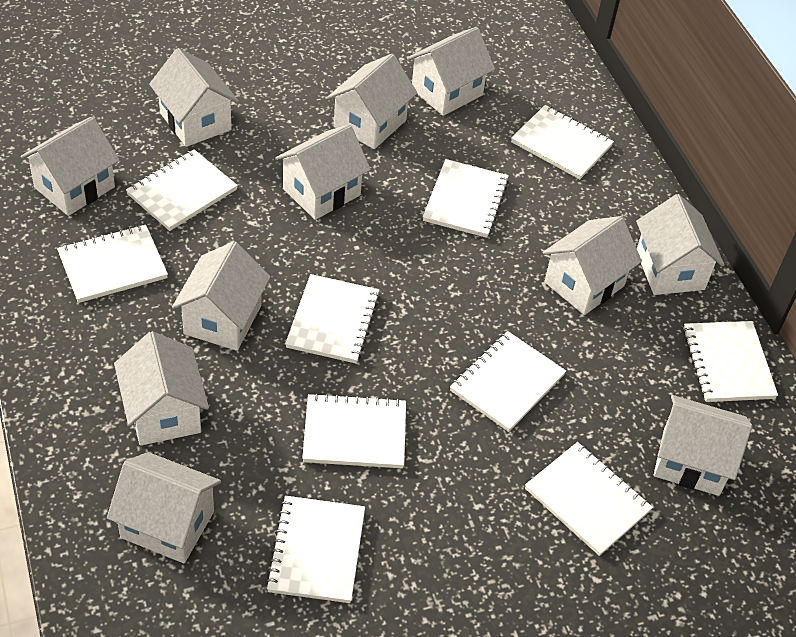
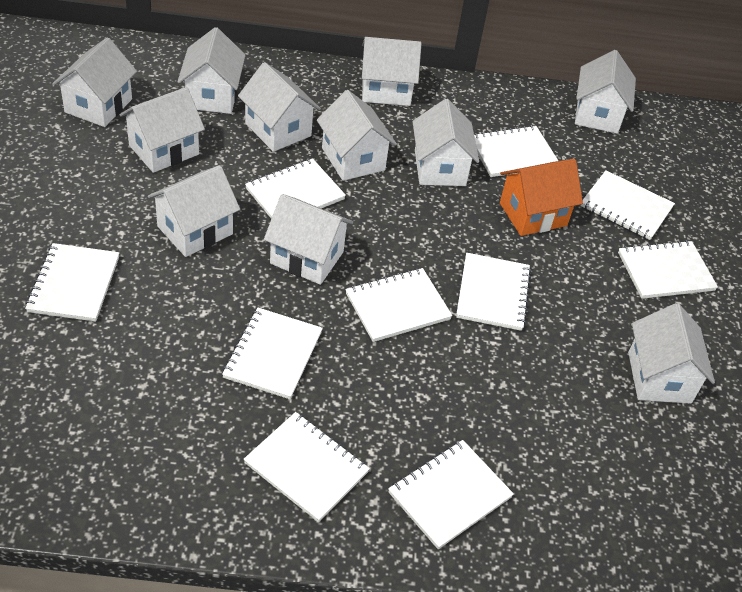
orange house: 0 -> 1

